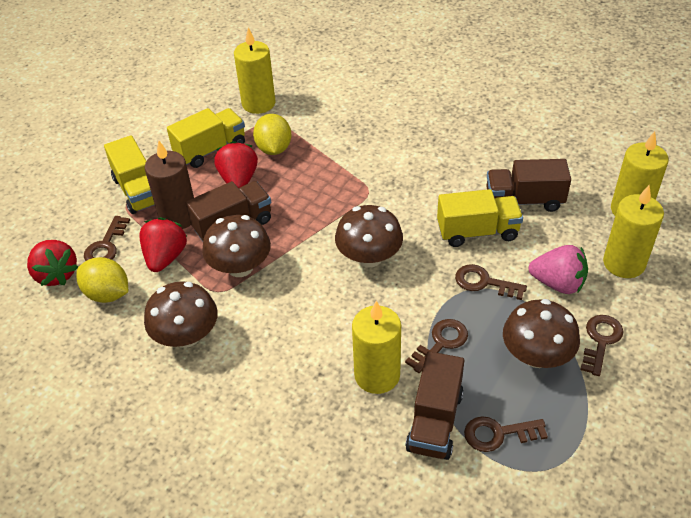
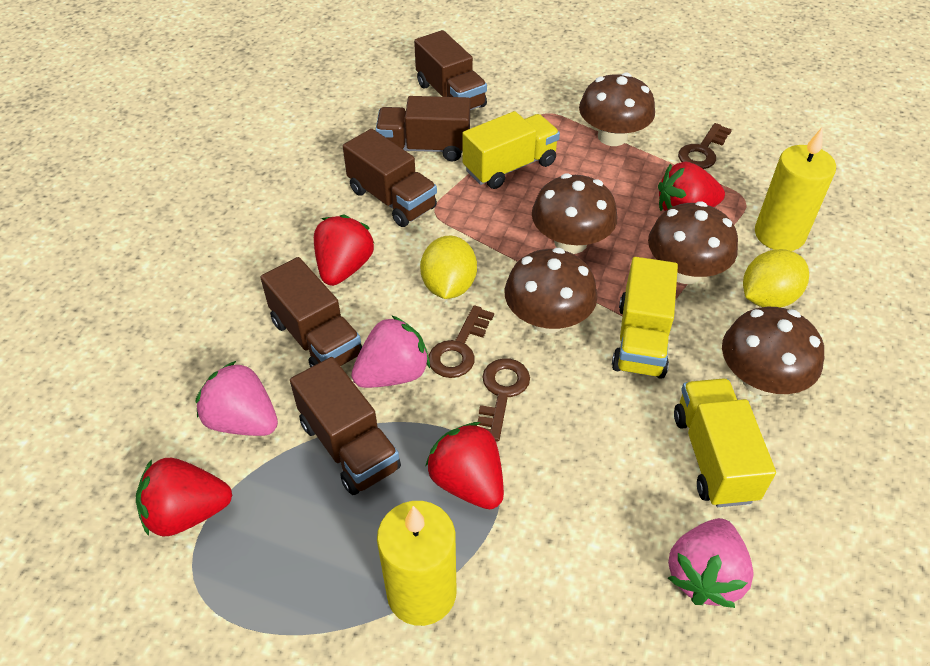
brown candle: 1 -> 0
brown key: 5 -> 3
brown mushroom: 4 -> 5
brown truck: 3 -> 5
pink strawberry: 1 -> 3
red strawberry: 3 -> 4
yellow candle: 4 -> 2

